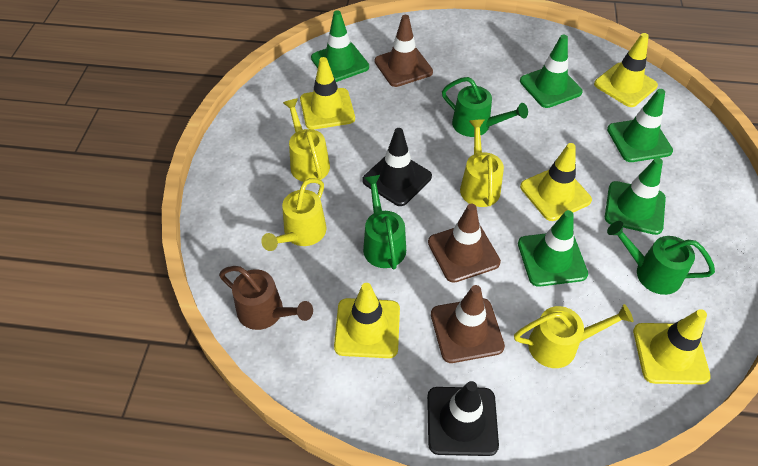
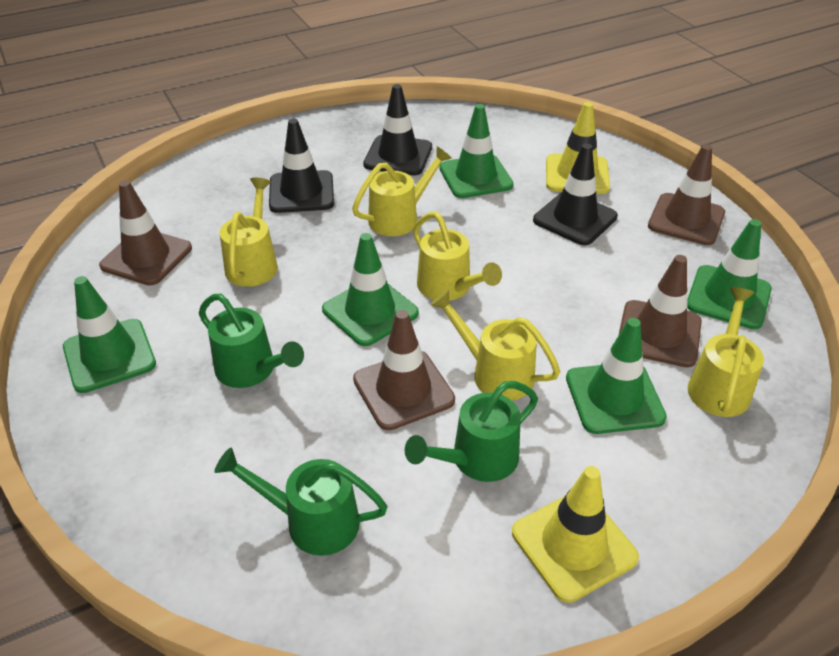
black traffic cone: 2 -> 3
brown traffic cone: 3 -> 4
brown watering can: 1 -> 0
yellow traffic cone: 5 -> 2
yellow watering can: 4 -> 5

